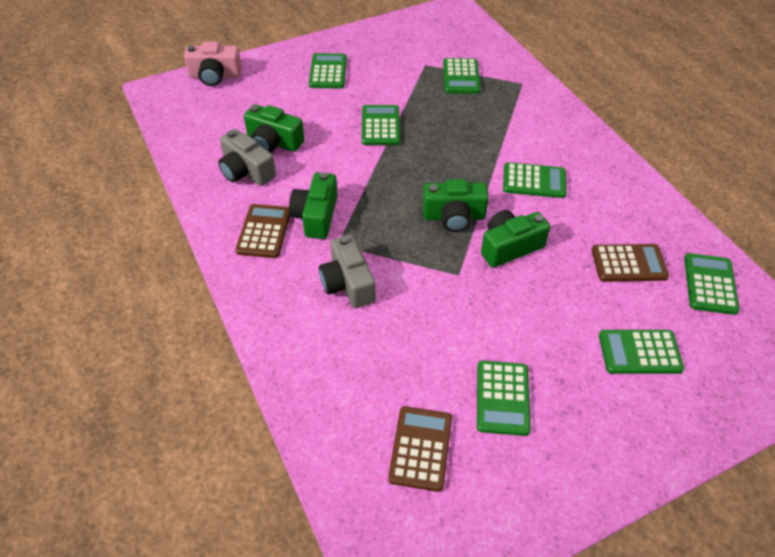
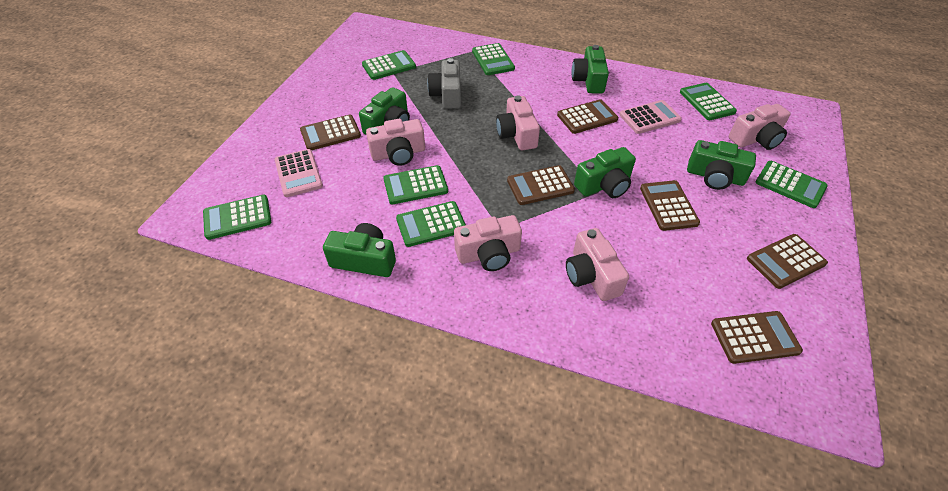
brown calculator: 3 -> 6
green camera: 4 -> 5
grey camera: 2 -> 1
pink calculator: 0 -> 2
pink camera: 1 -> 5

